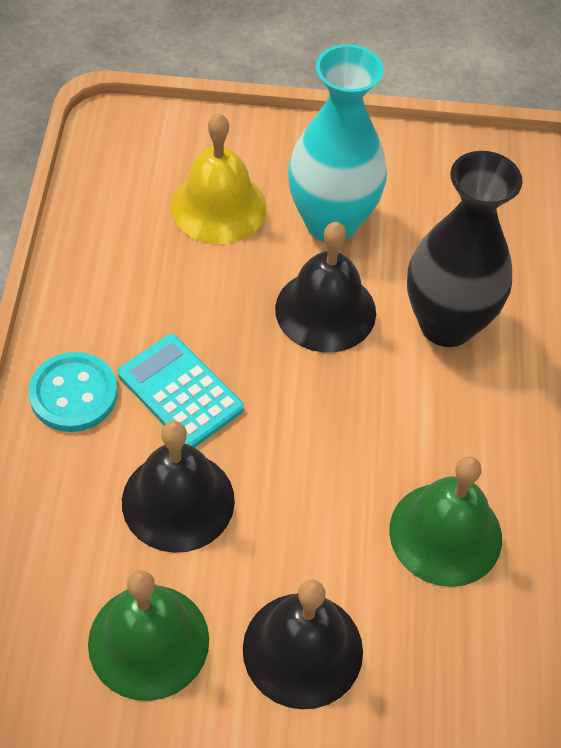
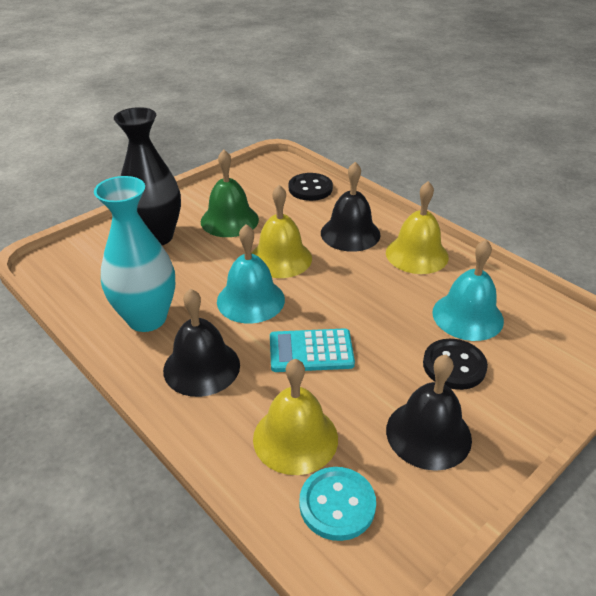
black button: 0 -> 2
green bell: 2 -> 1
turquoise bell: 0 -> 2
yellow bell: 1 -> 3

